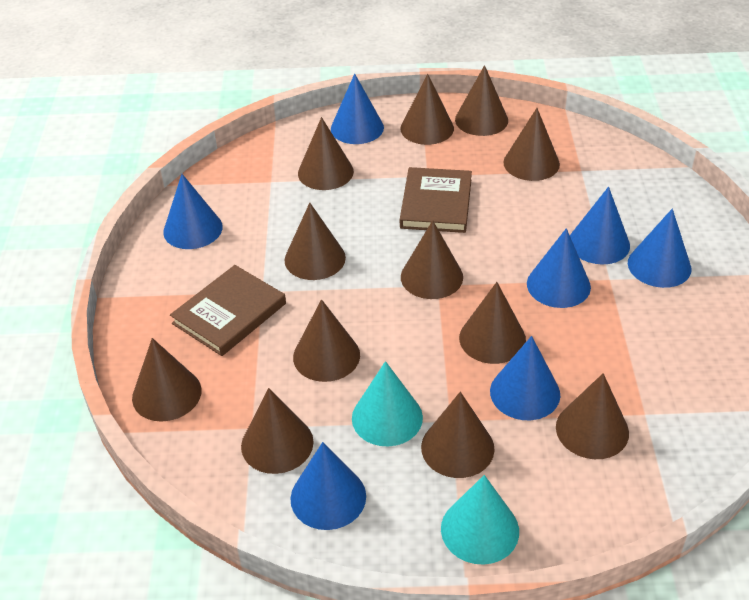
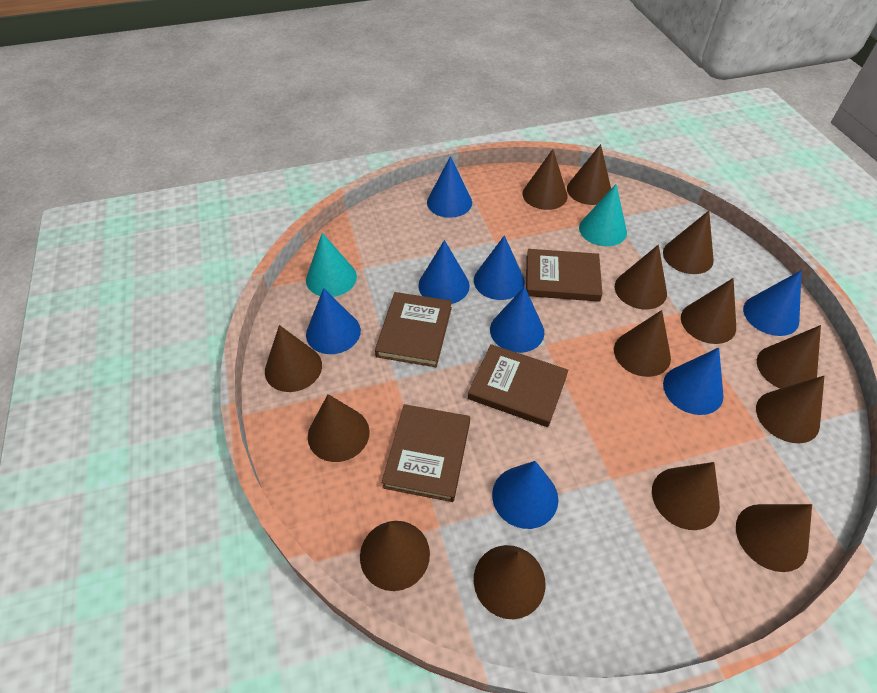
blue cone: 7 -> 8
brown book: 2 -> 4
brown cone: 12 -> 14

